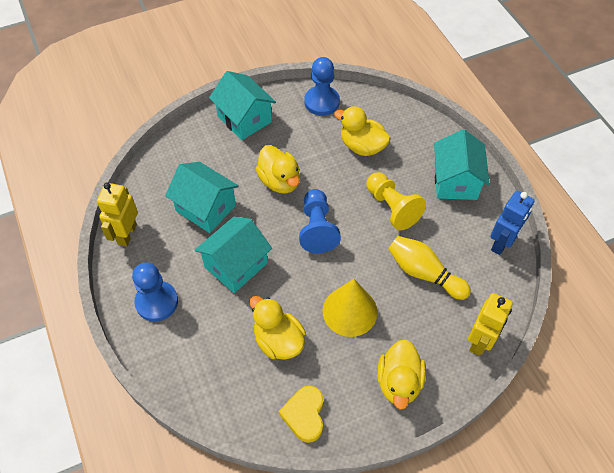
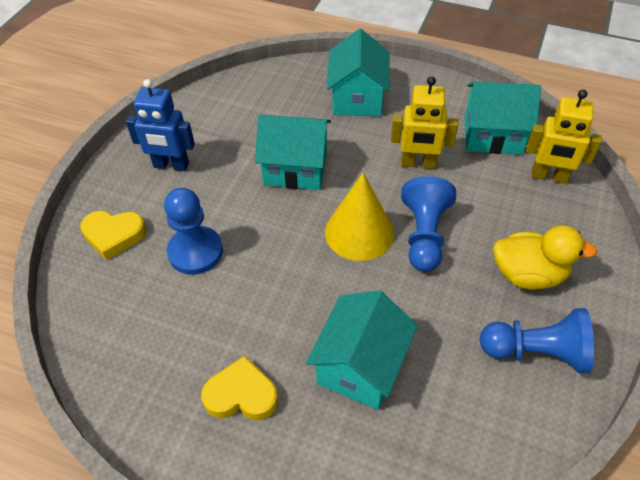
yellow bowling pin: 1 -> 0
yellow duck: 4 -> 1
yellow heart: 1 -> 2
yellow pawn: 1 -> 0

